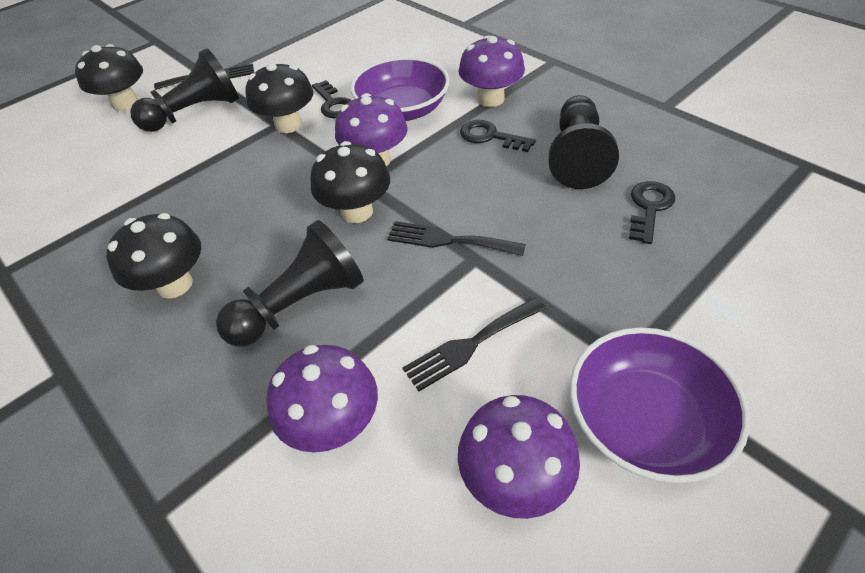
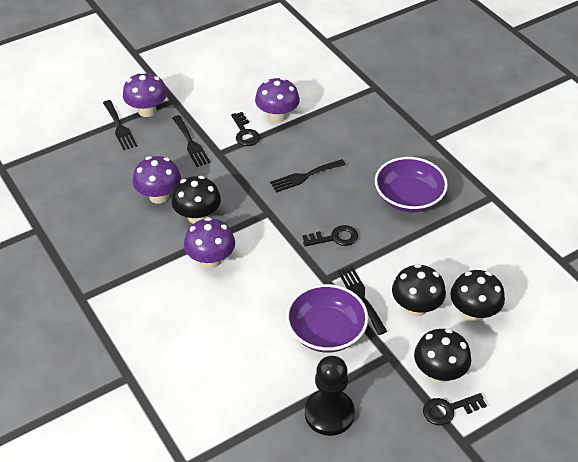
black fork: 3 -> 4
black pawn: 3 -> 1

